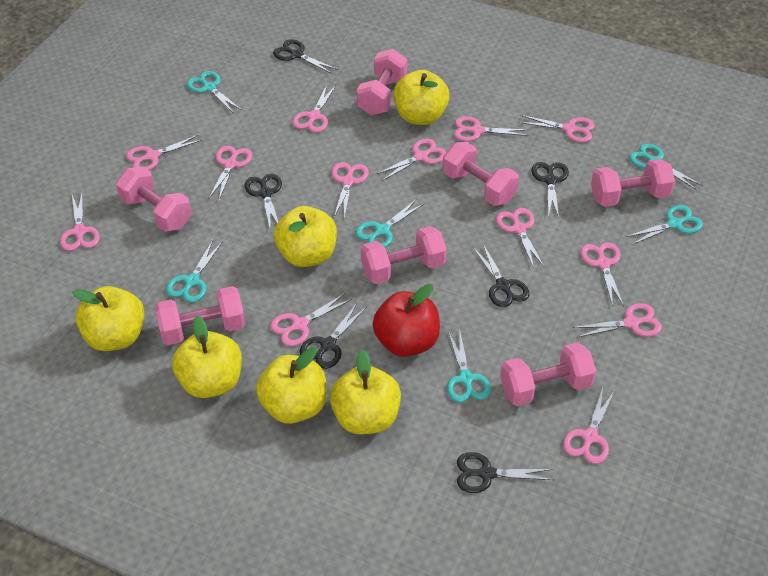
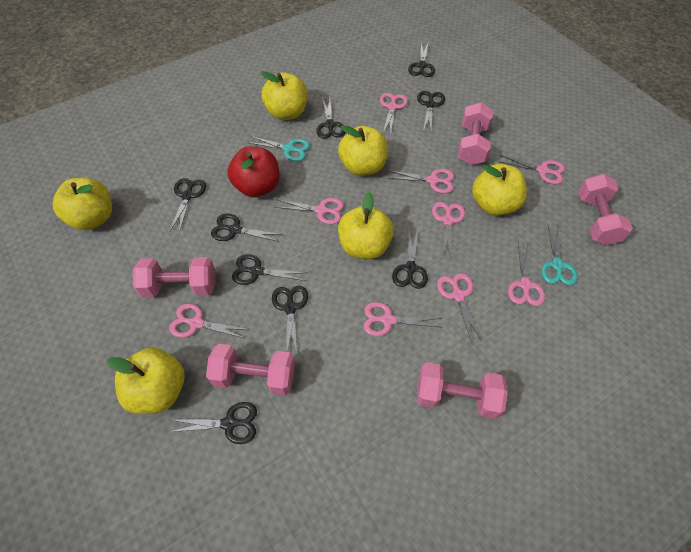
black scissors: 6 -> 9
pink dumbbell: 7 -> 5
pink scissors: 13 -> 9
turquoise scissors: 6 -> 2

